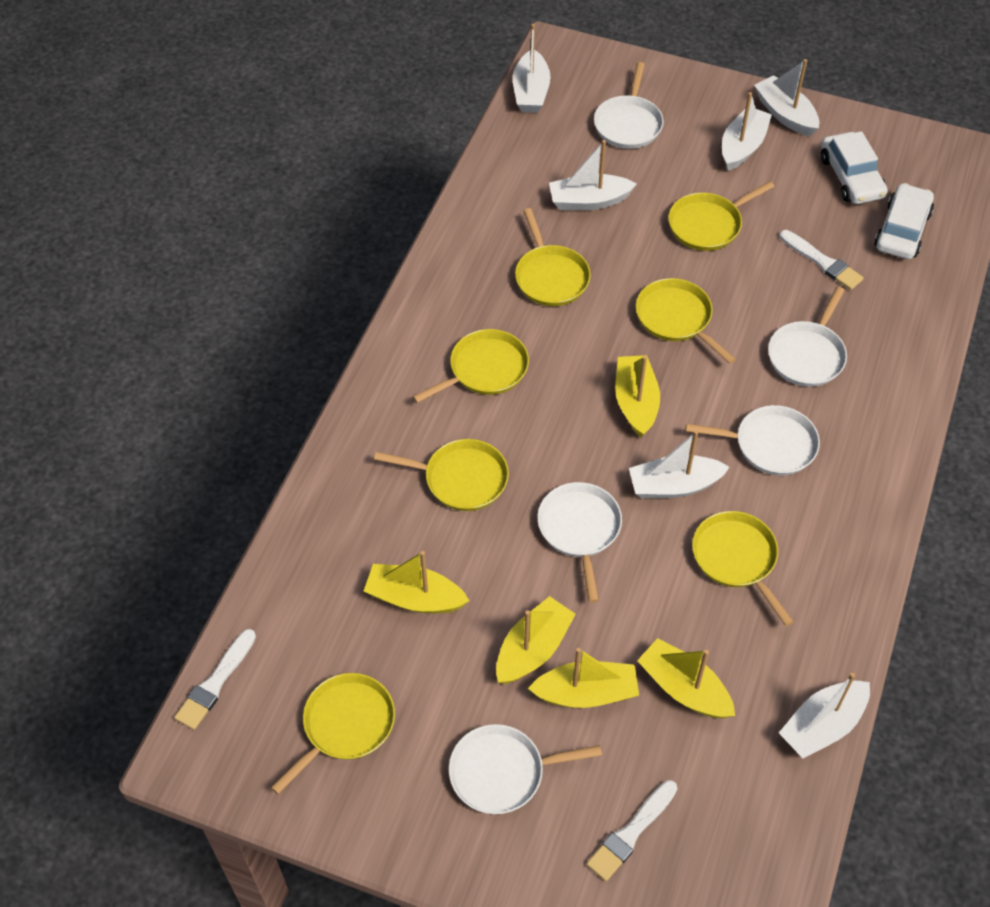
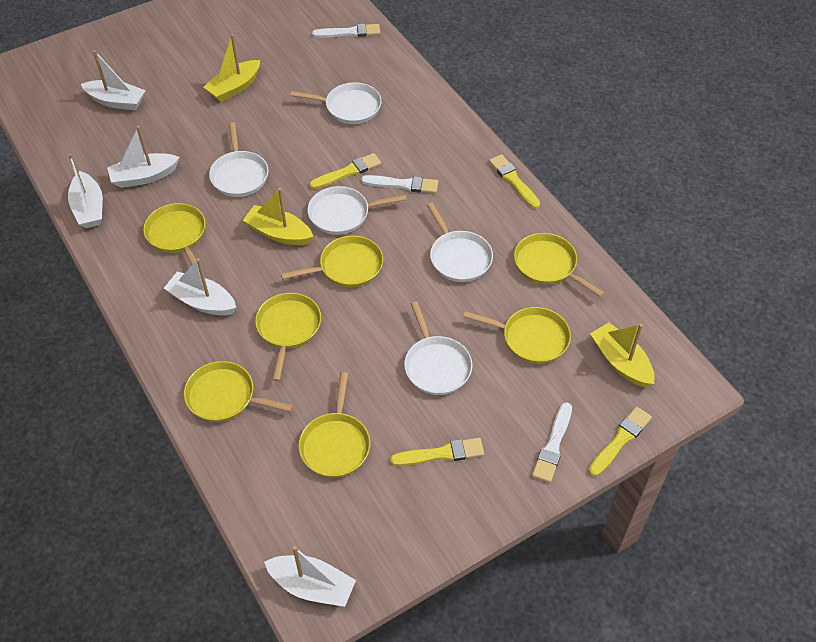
white boat: 6 -> 5
white car: 2 -> 0
yellow boat: 5 -> 3
yellow brush: 0 -> 4

